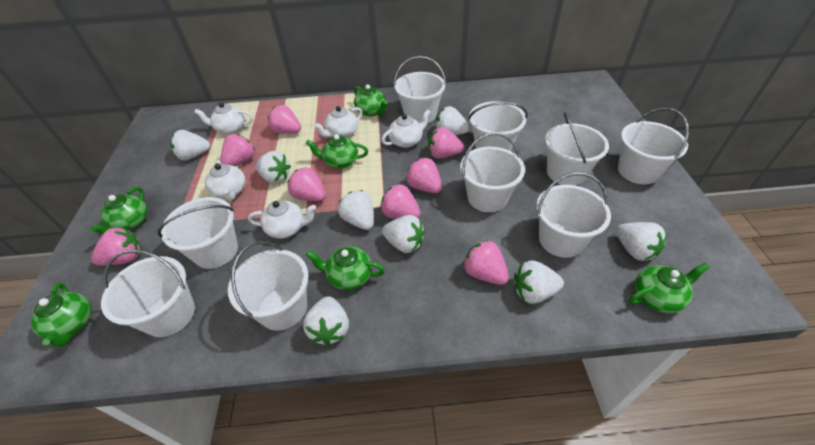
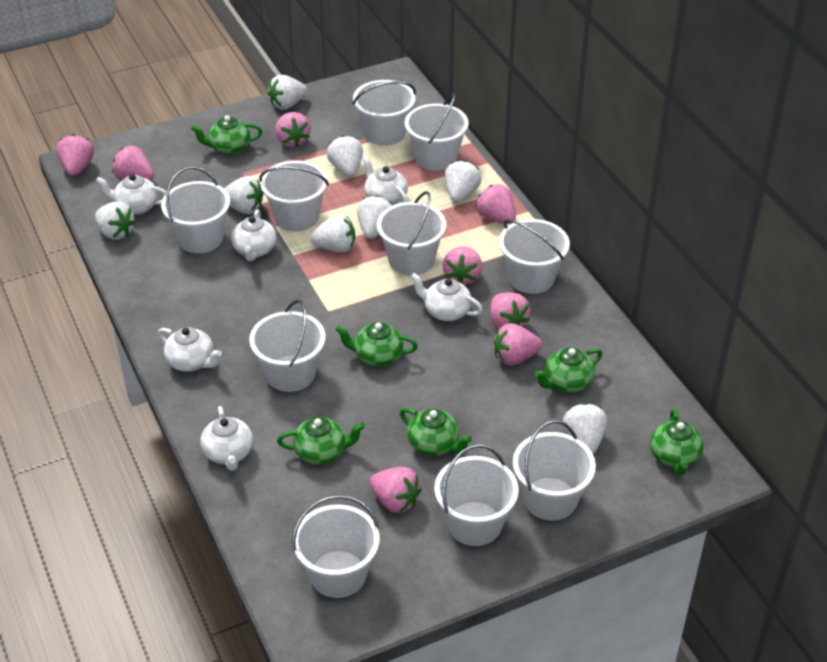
white bucket: 9 -> 10
white teapot: 5 -> 6

